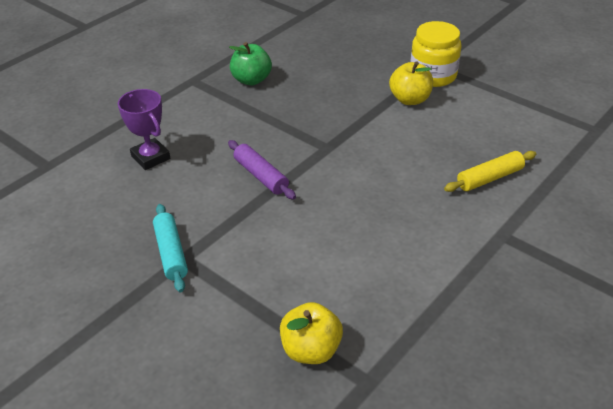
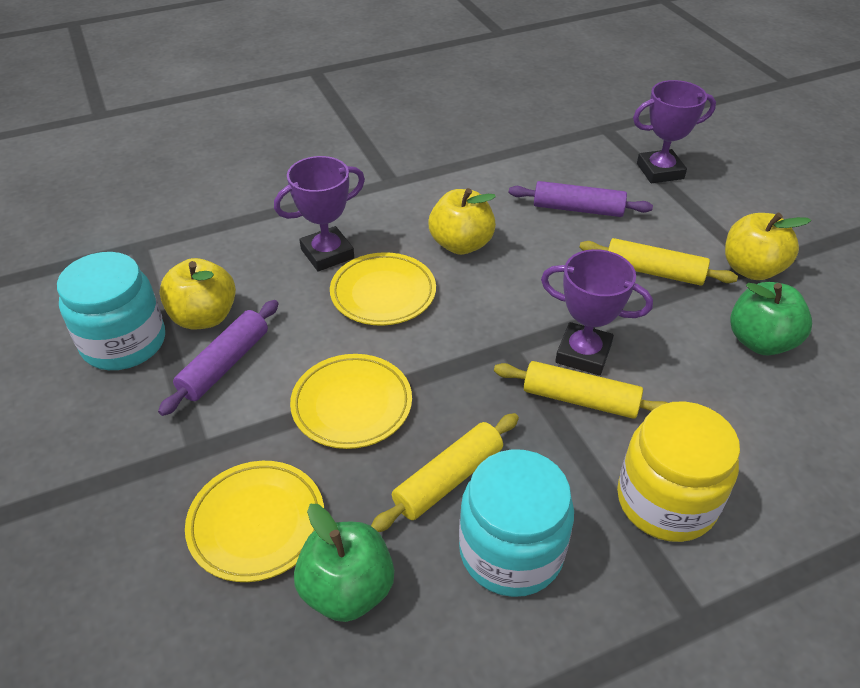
green apple: 1 -> 2
purple rolling pin: 1 -> 2
purple trophy: 1 -> 3
turquoise jar: 0 -> 2
turquoise rolling pin: 1 -> 0
yellow apple: 2 -> 3
yellow plate: 0 -> 3
yellow rolling pin: 1 -> 3

